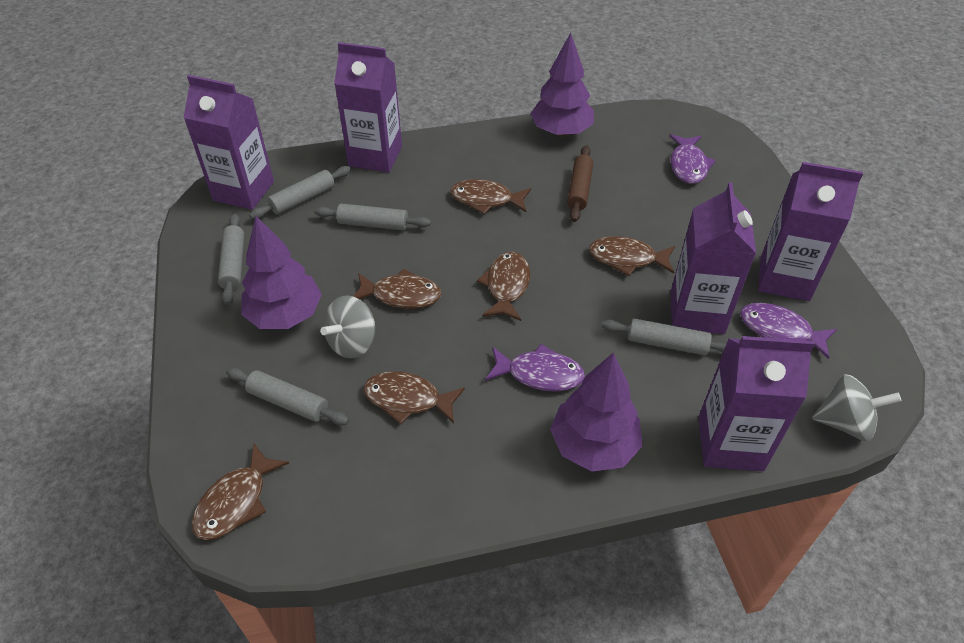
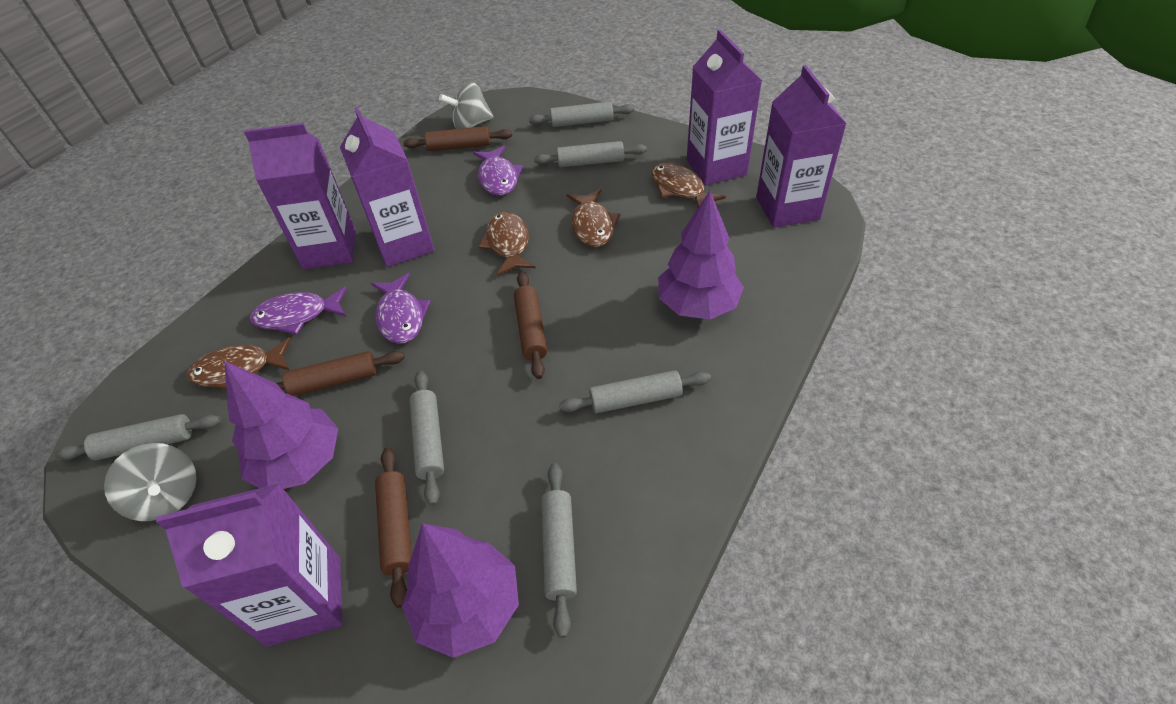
brown fish: 6 -> 4
brown rolling pin: 1 -> 4
grey rolling pin: 5 -> 6

